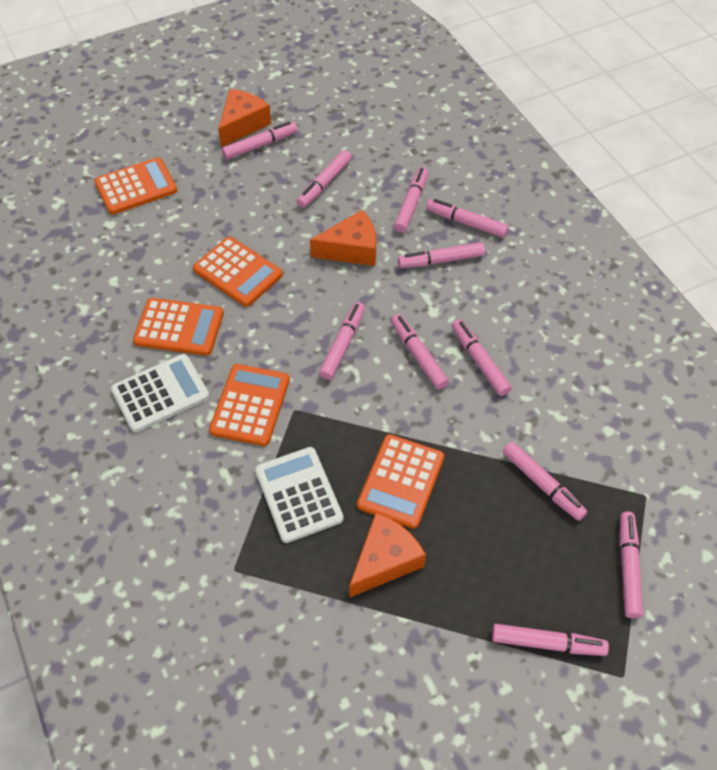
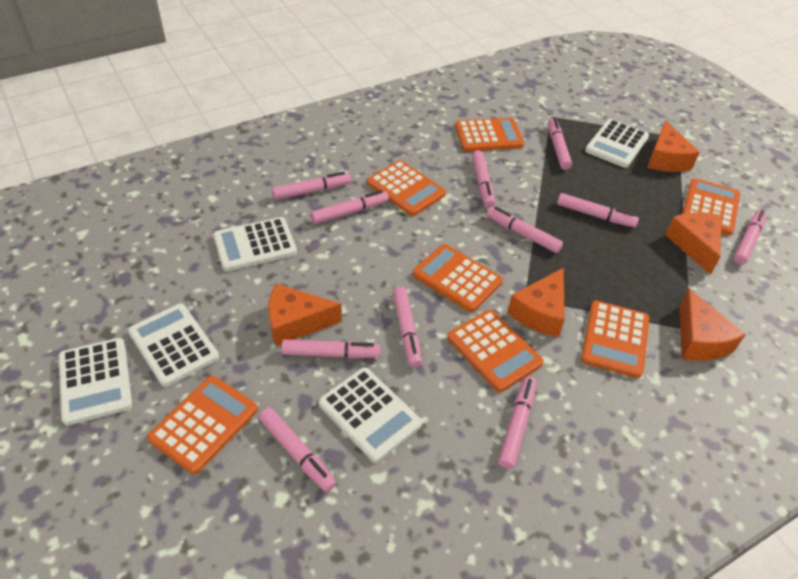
orange calculator: 5 -> 7
orange cheese: 3 -> 5
white calculator: 2 -> 5

